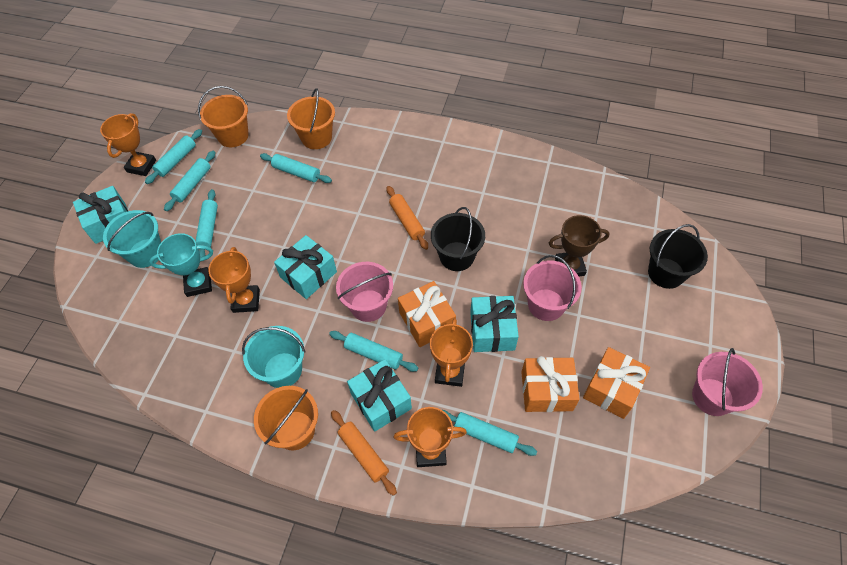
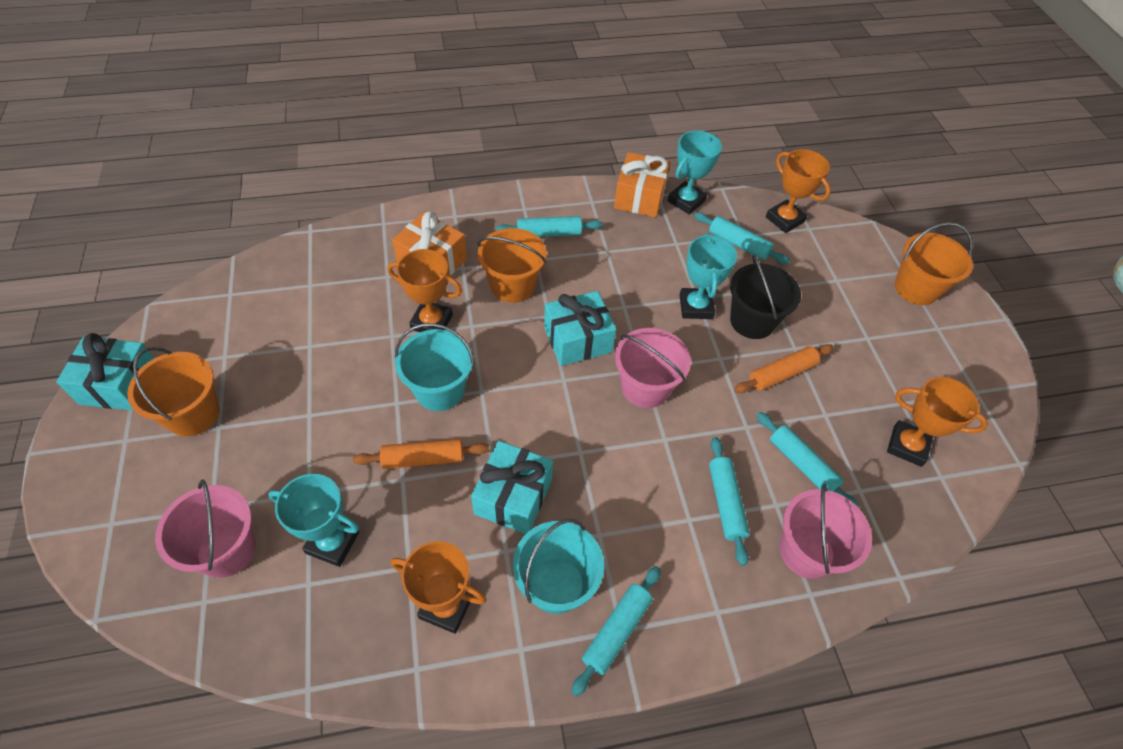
black bucket: 2 -> 1
brown trophy: 1 -> 0
orange gift: 3 -> 2
turquoise gift: 4 -> 3
turquoise rolling pin: 6 -> 5
turquoise trophy: 1 -> 3

